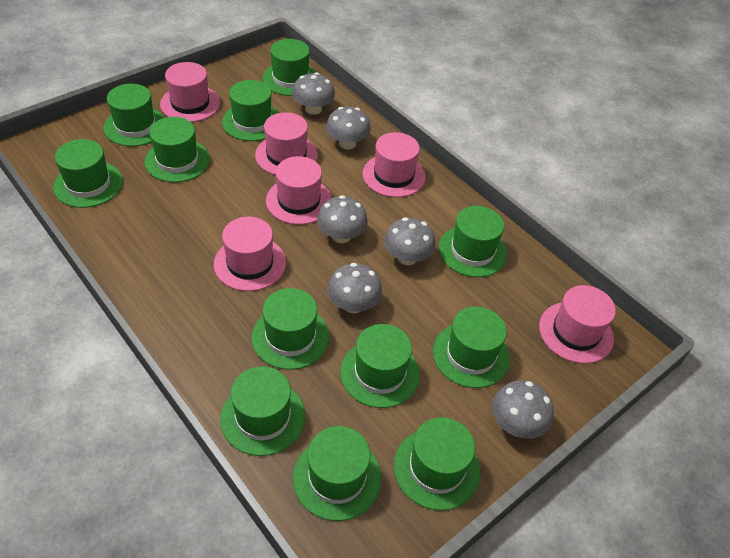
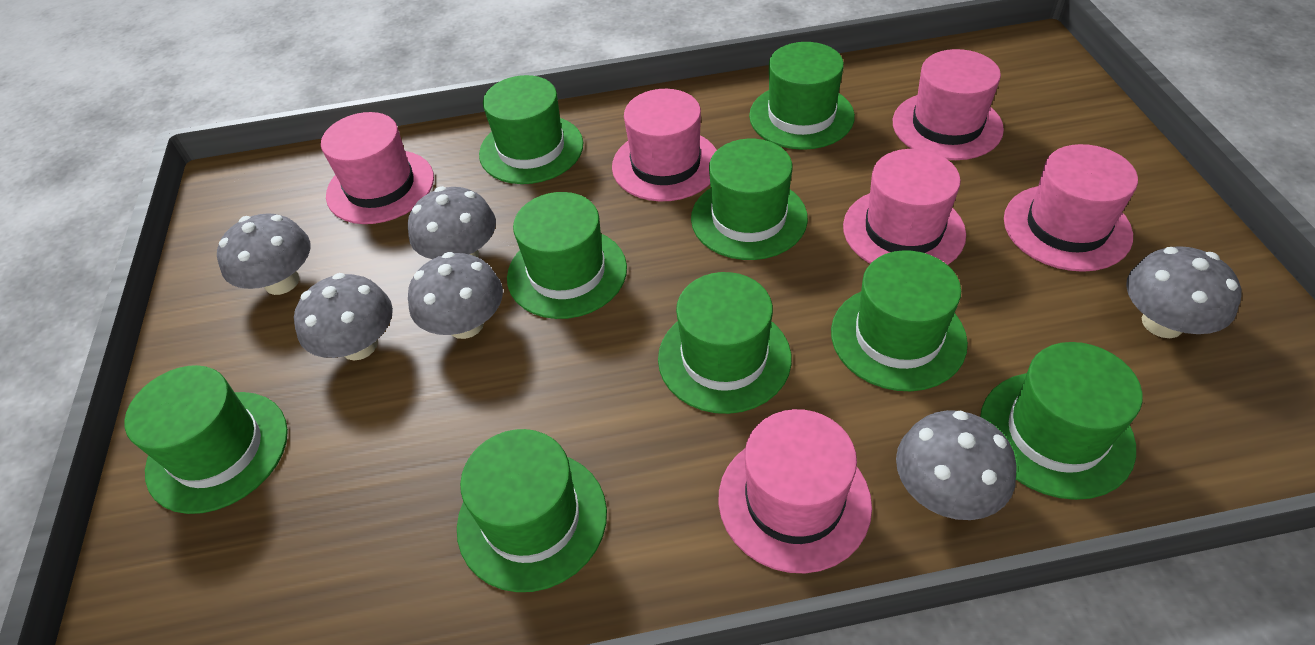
green hat: 12 -> 9

